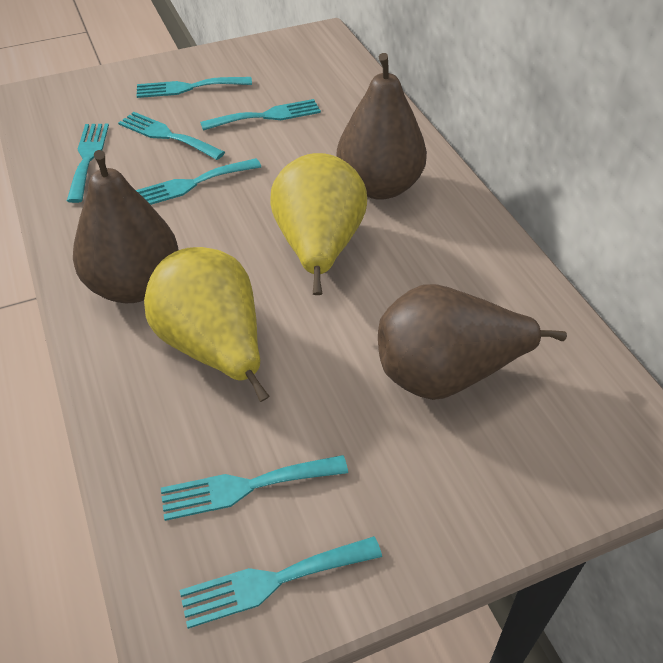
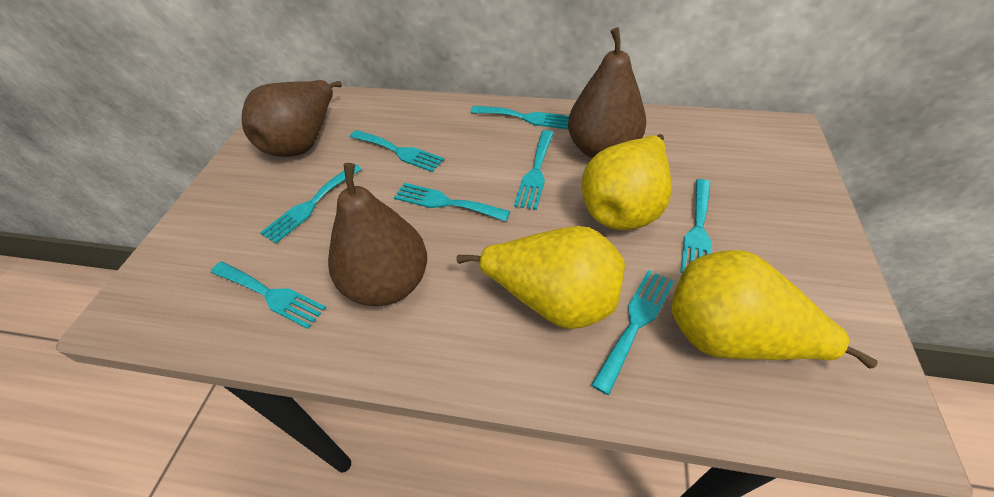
turquoise fork: 7 -> 8
yellow pear: 2 -> 3

